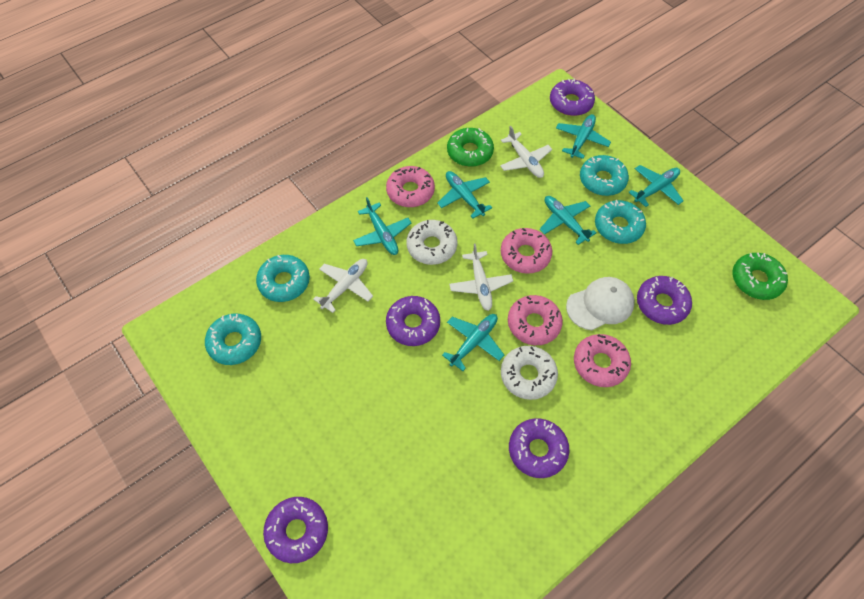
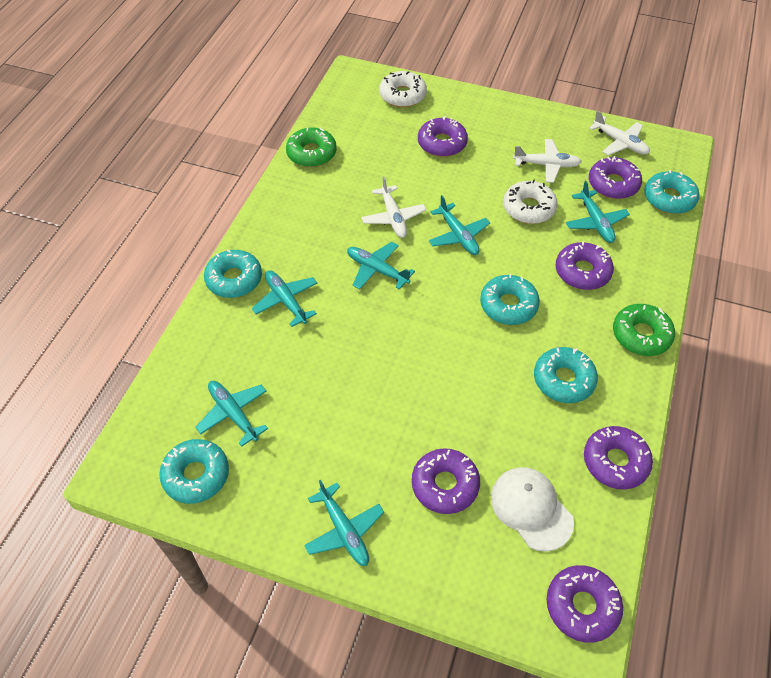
pink donut: 4 -> 0
purple donut: 5 -> 6
turquoise donut: 4 -> 5

